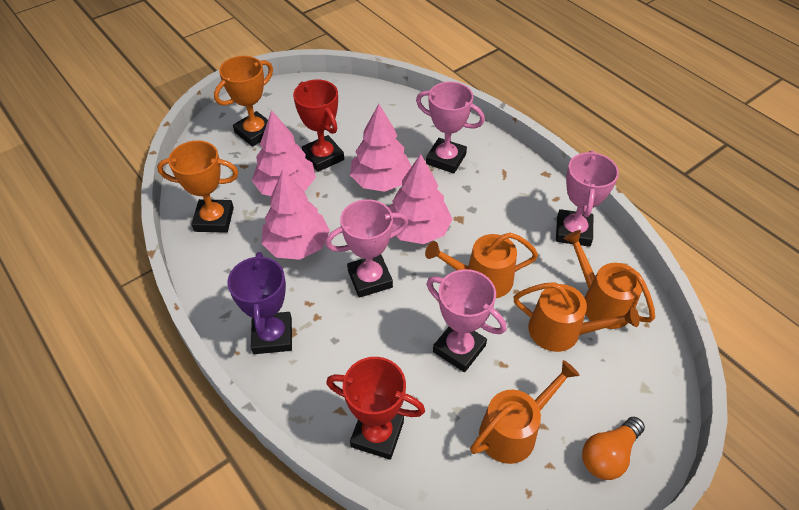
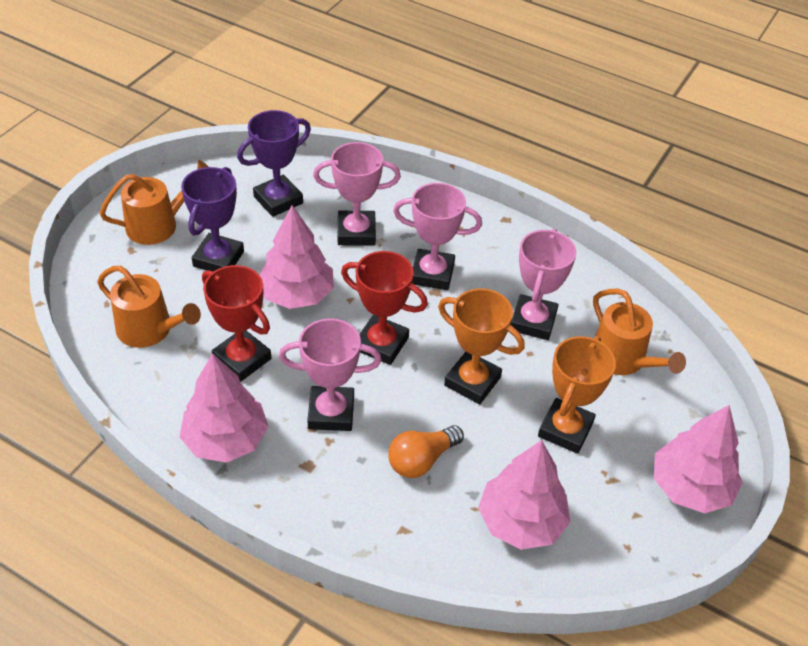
orange watering can: 4 -> 3
purple trophy: 1 -> 2

